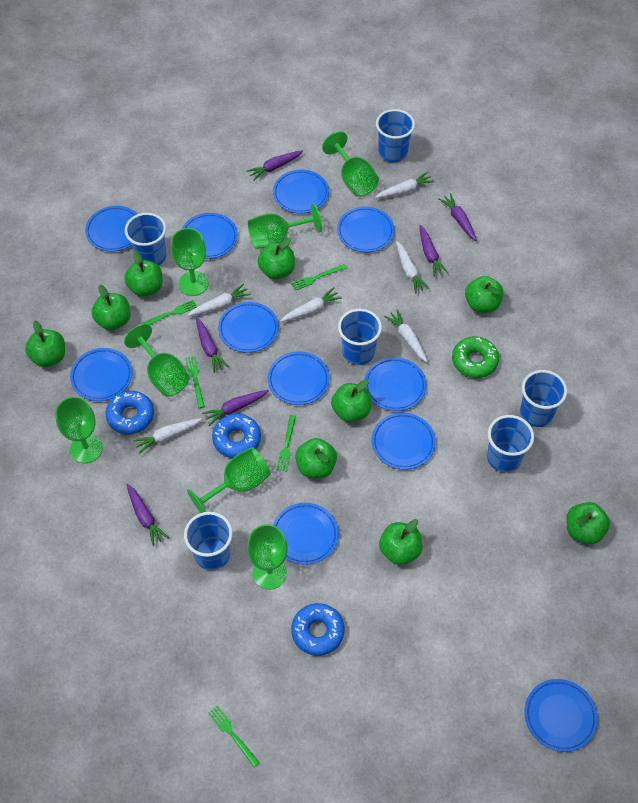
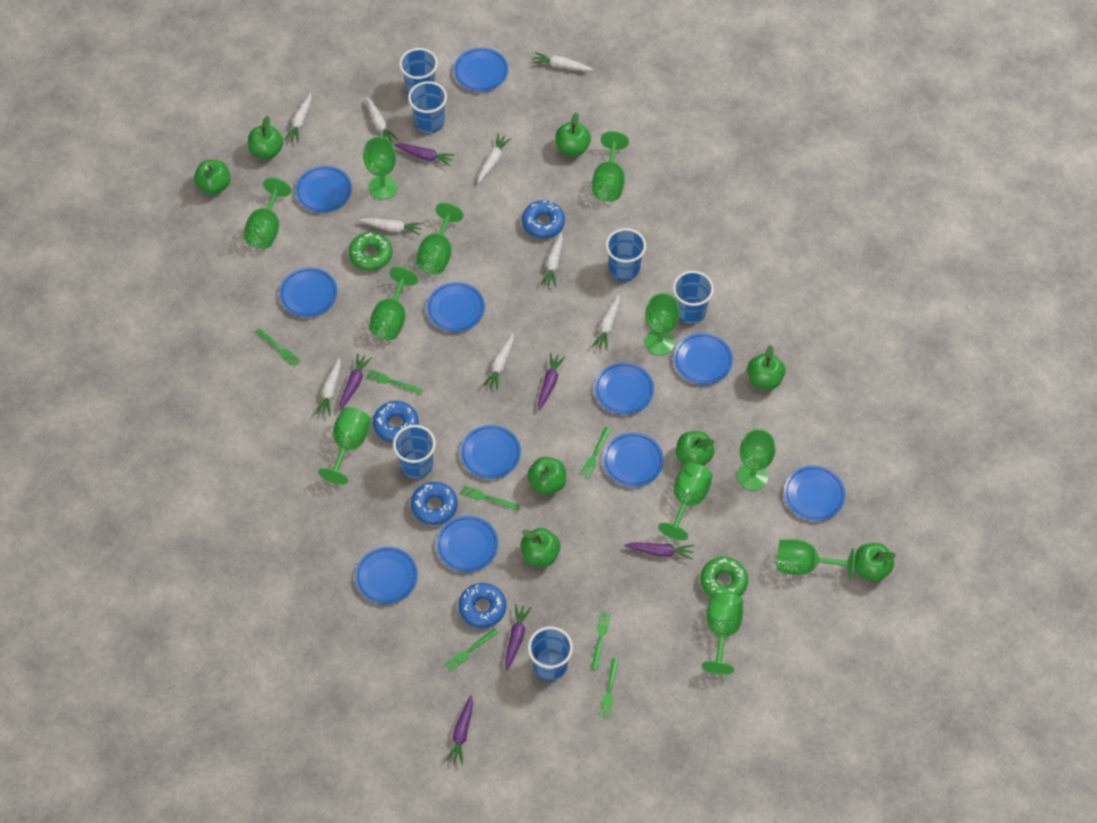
blue donut: 3 -> 4
green apple: 9 -> 8
green donut: 1 -> 2
green fork: 5 -> 7
green goblet: 7 -> 11
white carrot: 6 -> 9

